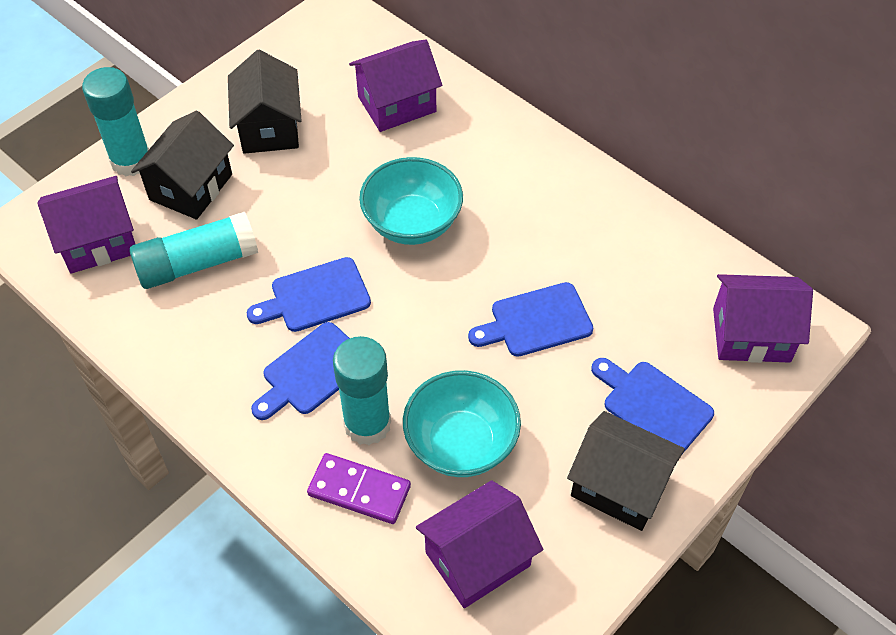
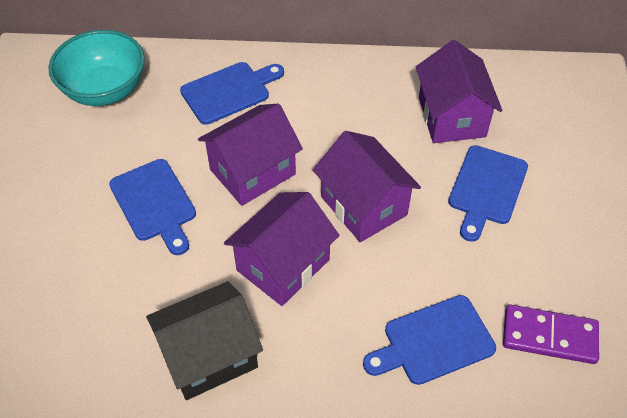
black house: 3 -> 1
turquoise bowl: 2 -> 1
turquoise glue stick: 3 -> 0

